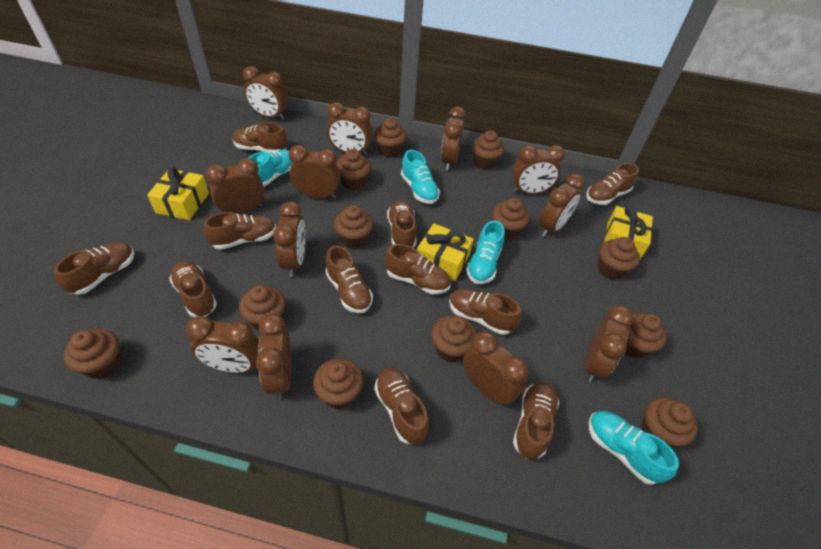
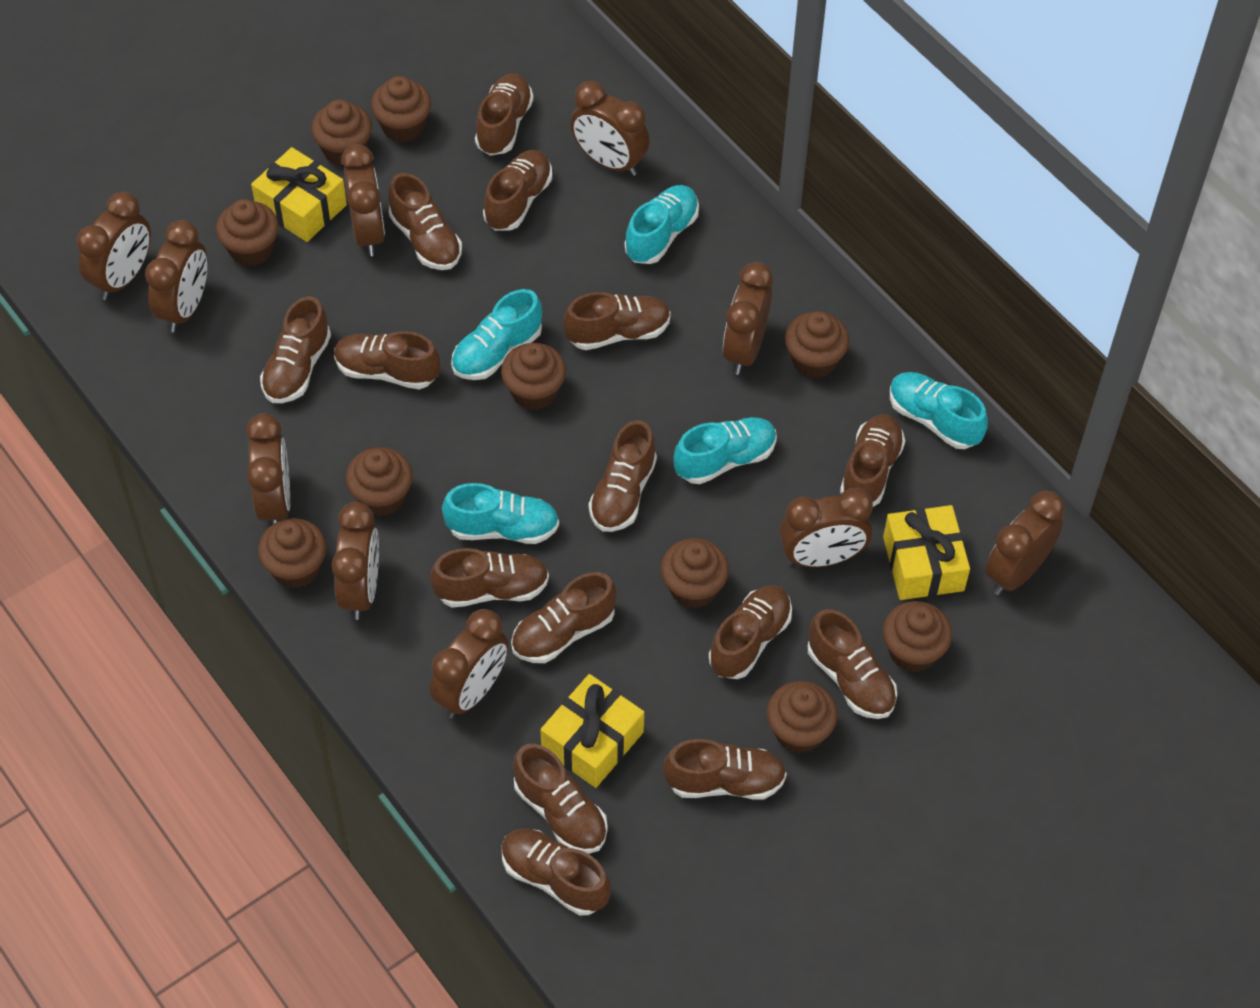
brown clock: 12 -> 10
brown cupcake: 12 -> 10
brown shoe: 11 -> 15
turquoise shoe: 4 -> 5

